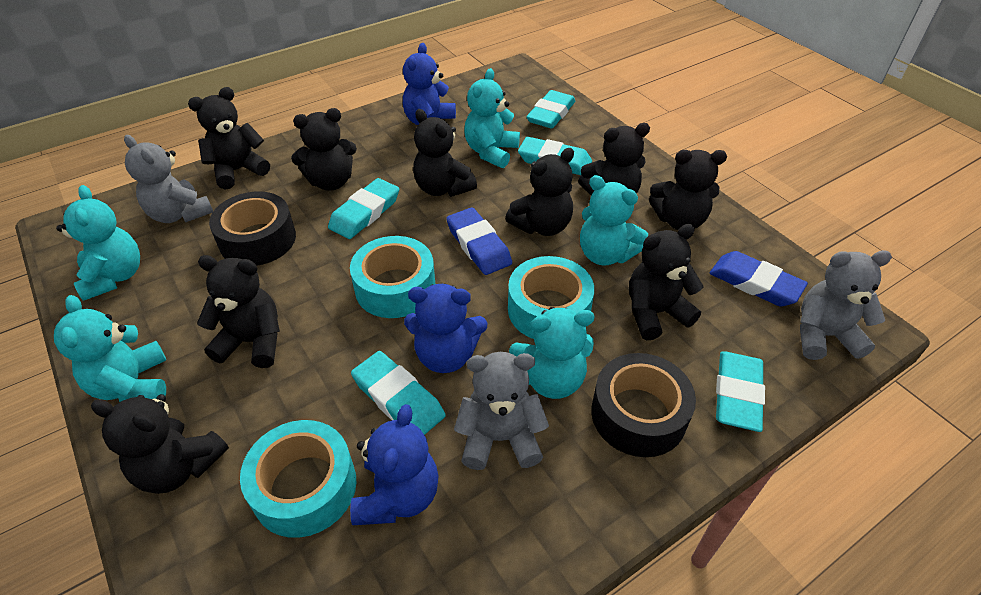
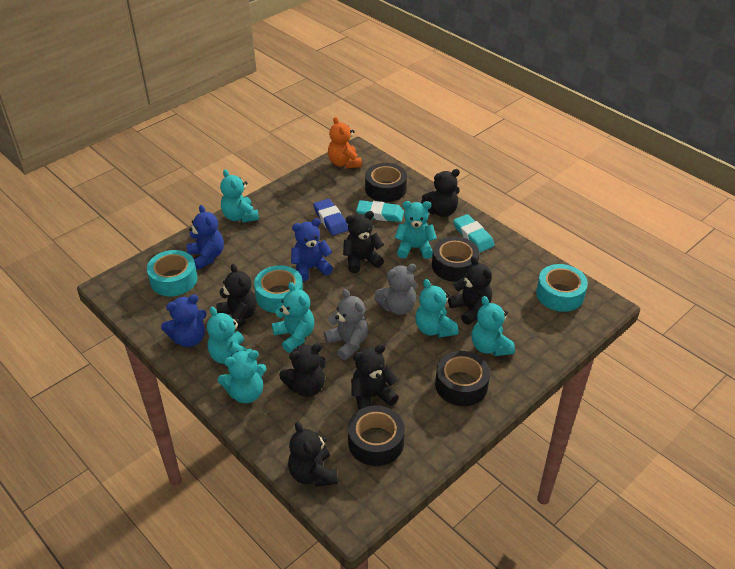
black tape: 2 -> 4
black teddy bear: 9 -> 7
blue eraser: 2 -> 1
grey teddy bear: 3 -> 2
orange teddy bear: 0 -> 1
turquoise eraser: 5 -> 2
turquoise teddy bear: 5 -> 7

